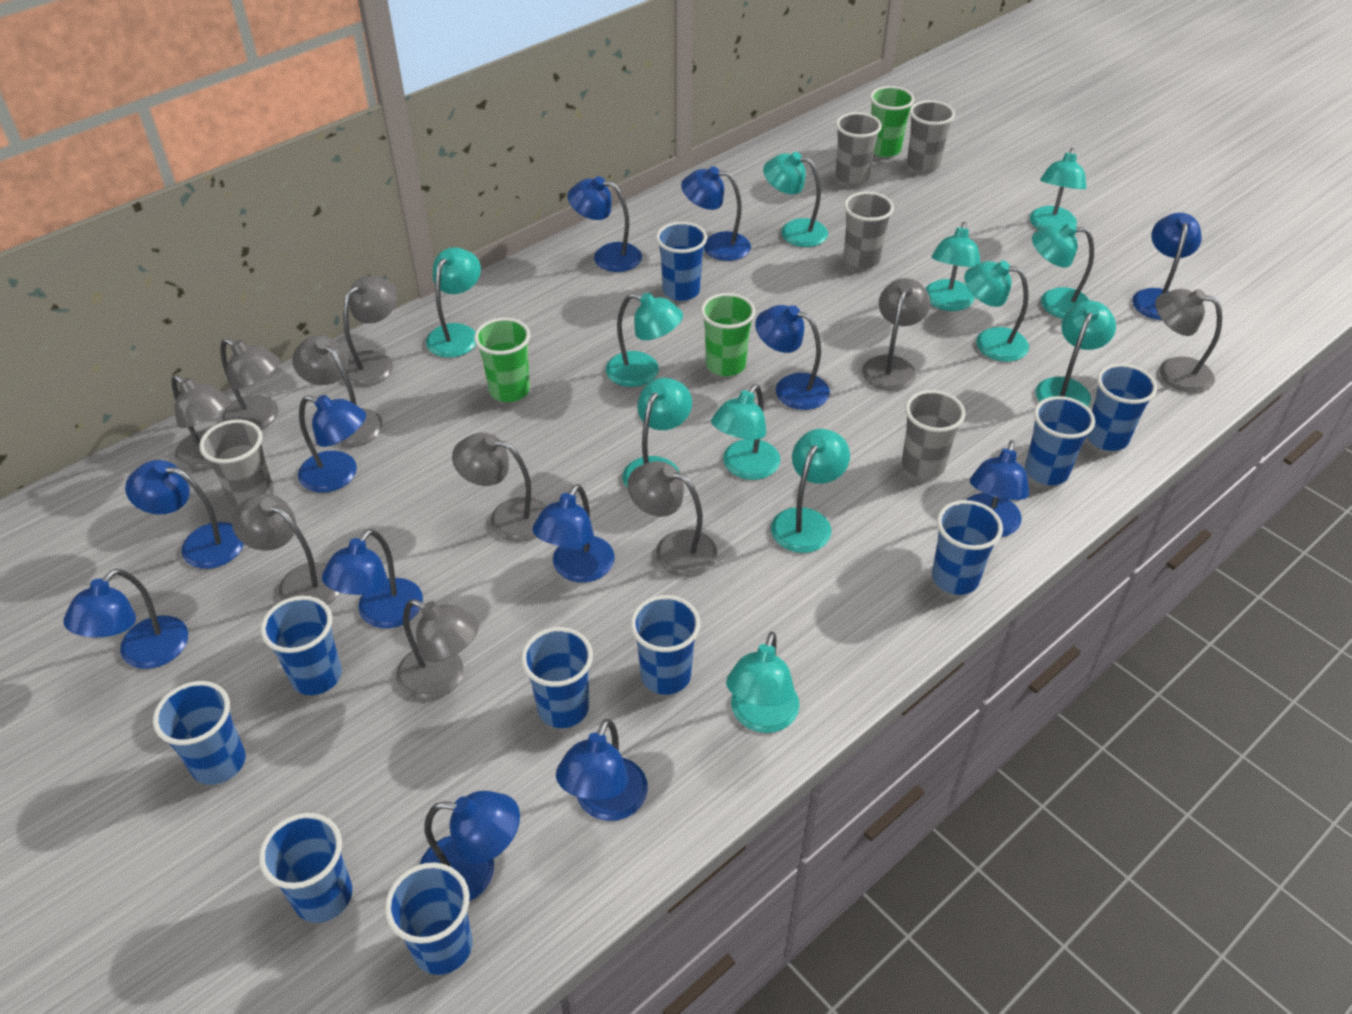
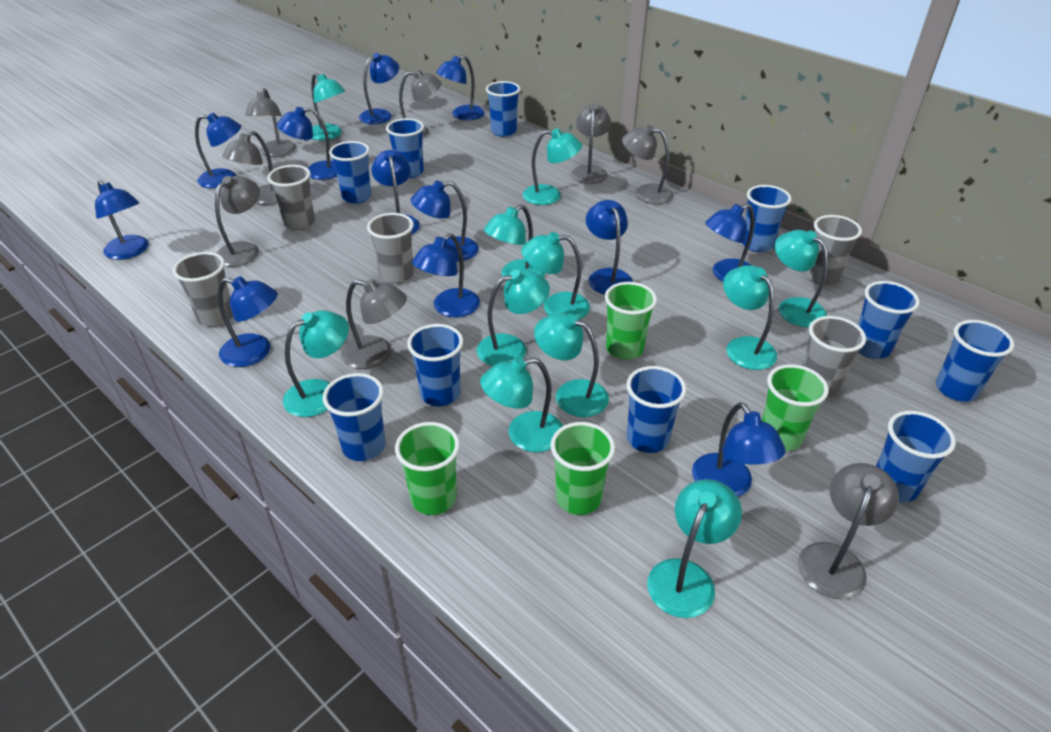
green cup: 3 -> 4
grey lamp: 10 -> 8
turquoise lamp: 12 -> 11

